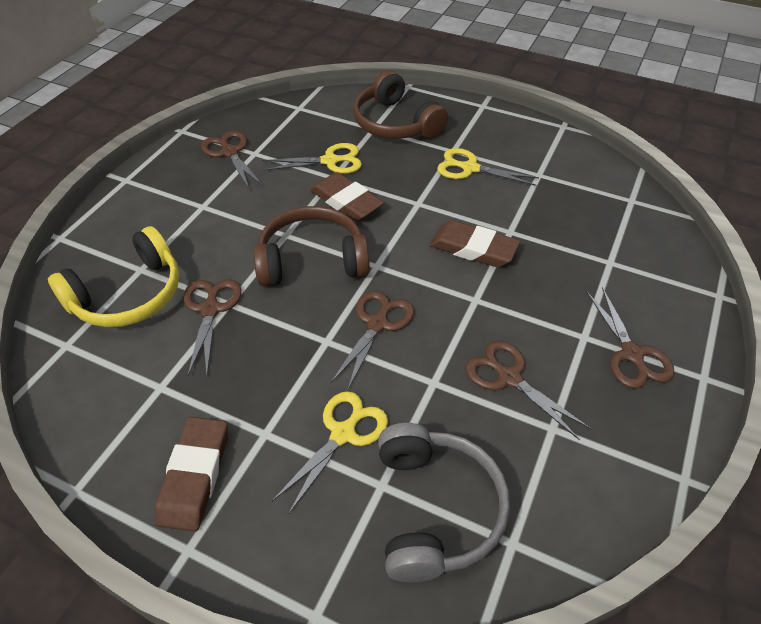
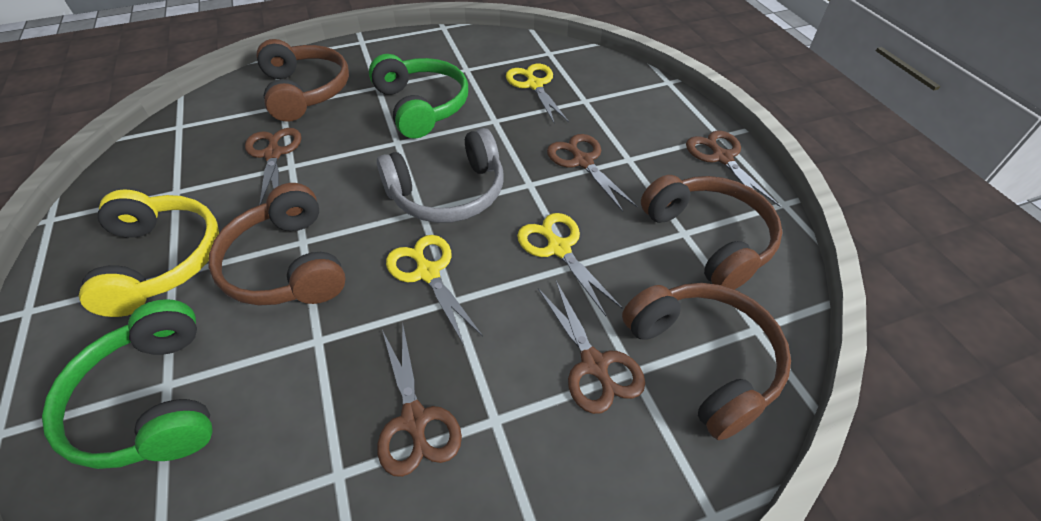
brown eraser: 3 -> 0
brown headphones: 2 -> 4
green headphones: 0 -> 2

